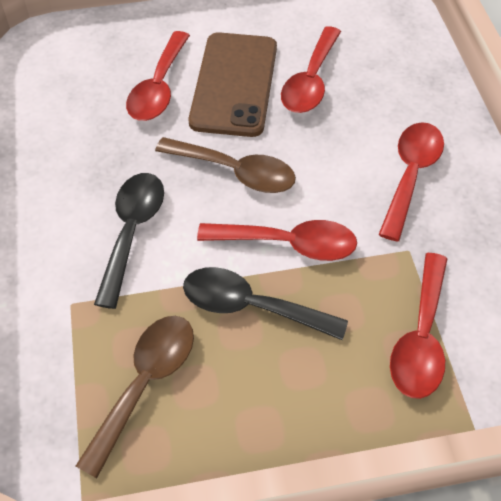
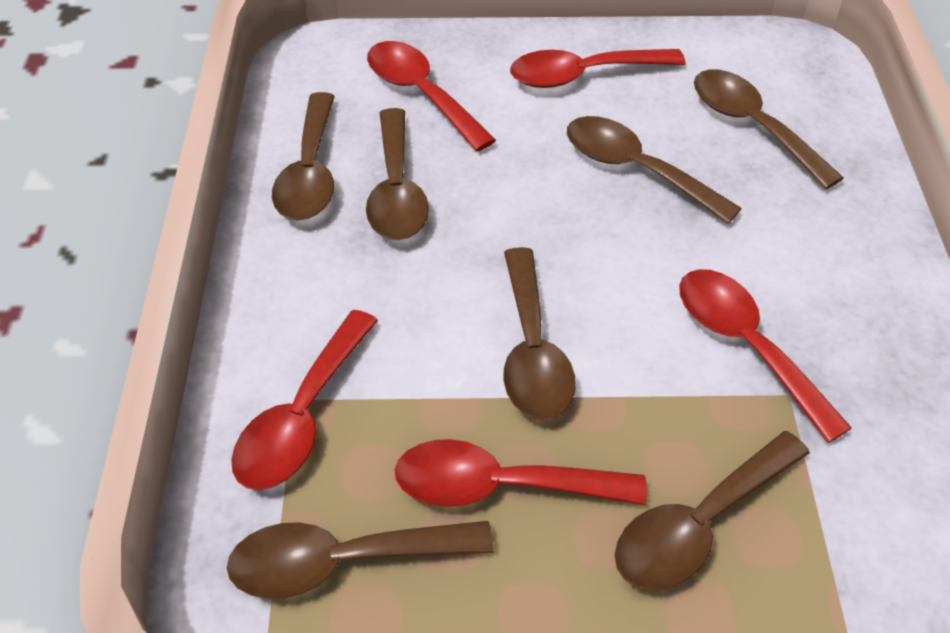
black spoon: 2 -> 0
brown phone: 1 -> 0
brown spoon: 2 -> 7

